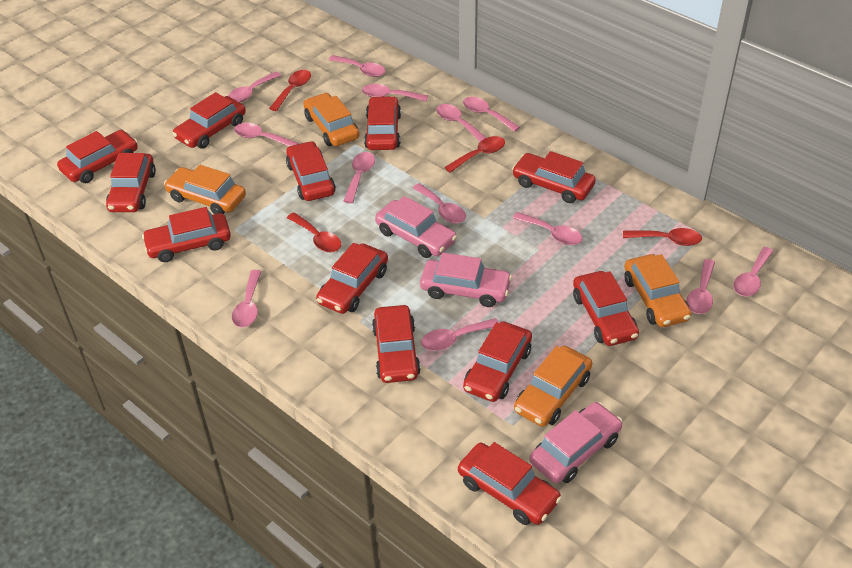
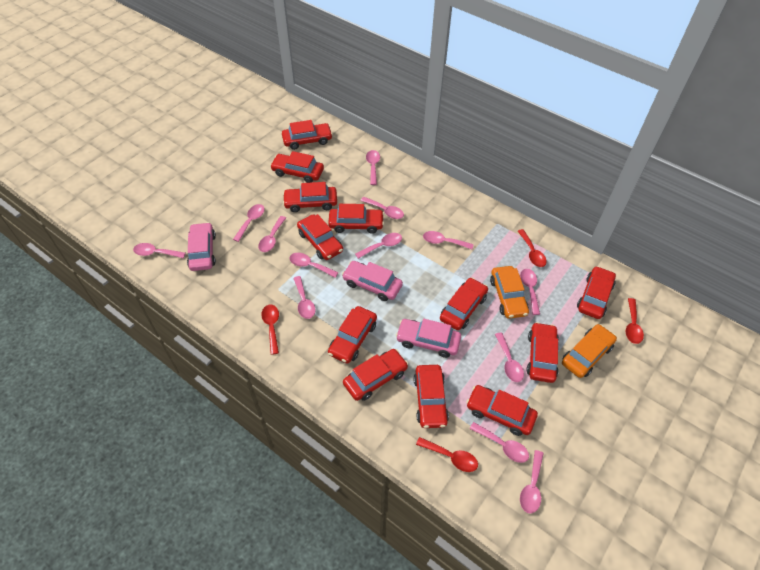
orange car: 4 -> 2

